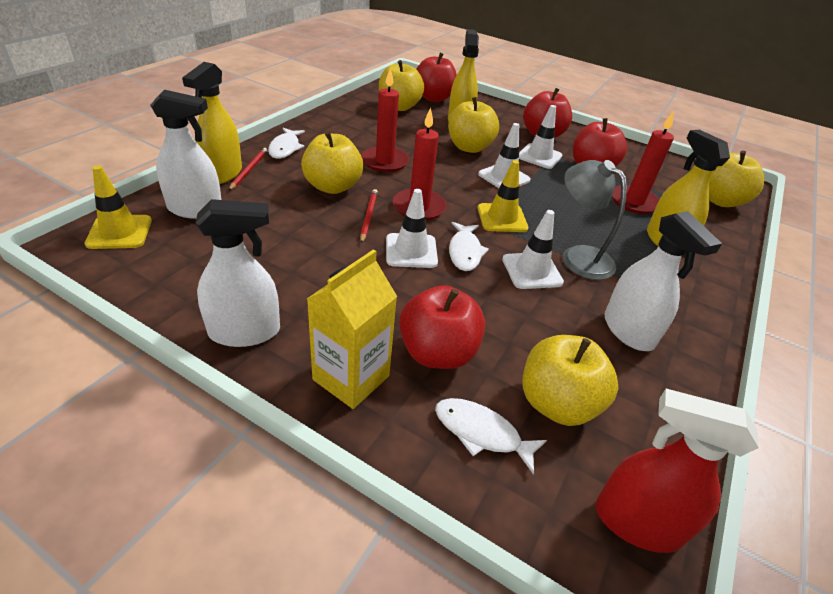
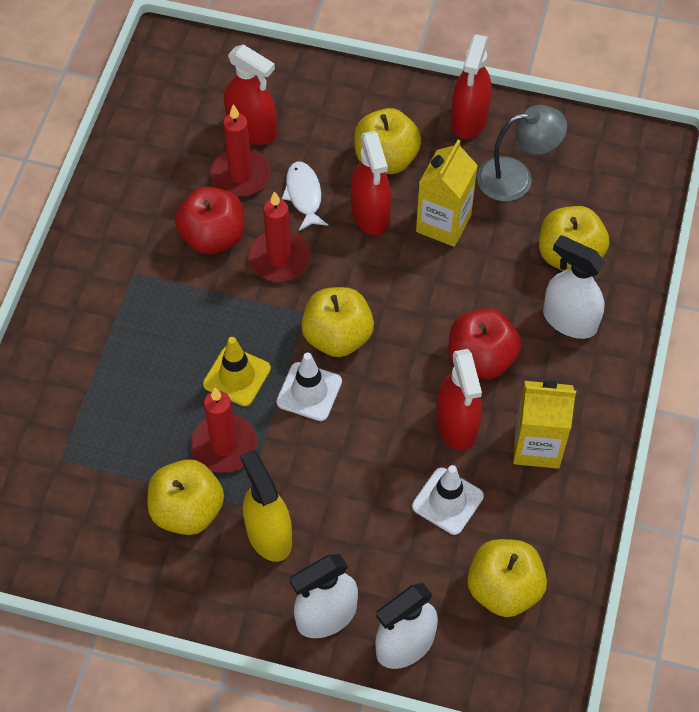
red apple: 4 -> 2
red pencil: 2 -> 0
red spray bottle: 1 -> 4
white fish: 3 -> 1
white traffic cone: 4 -> 2
yellow carton: 1 -> 2
yellow spray bottle: 3 -> 1
yellow traffic cone: 2 -> 1

